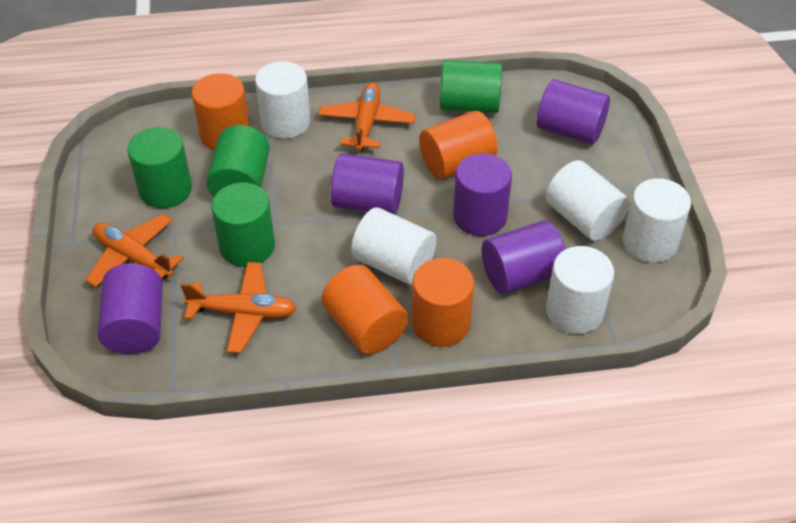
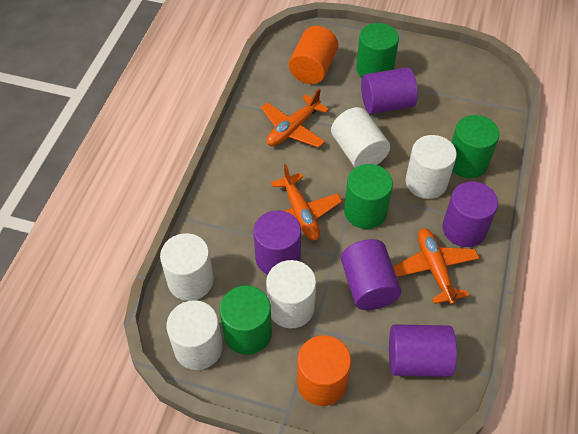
orange cylinder: 4 -> 2

